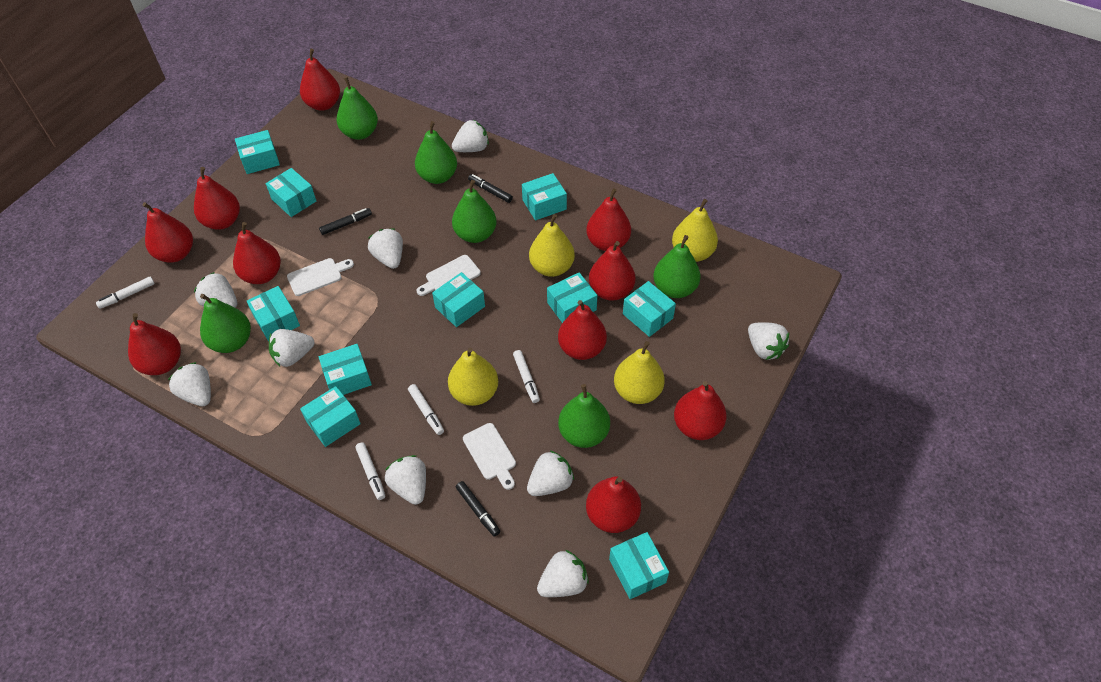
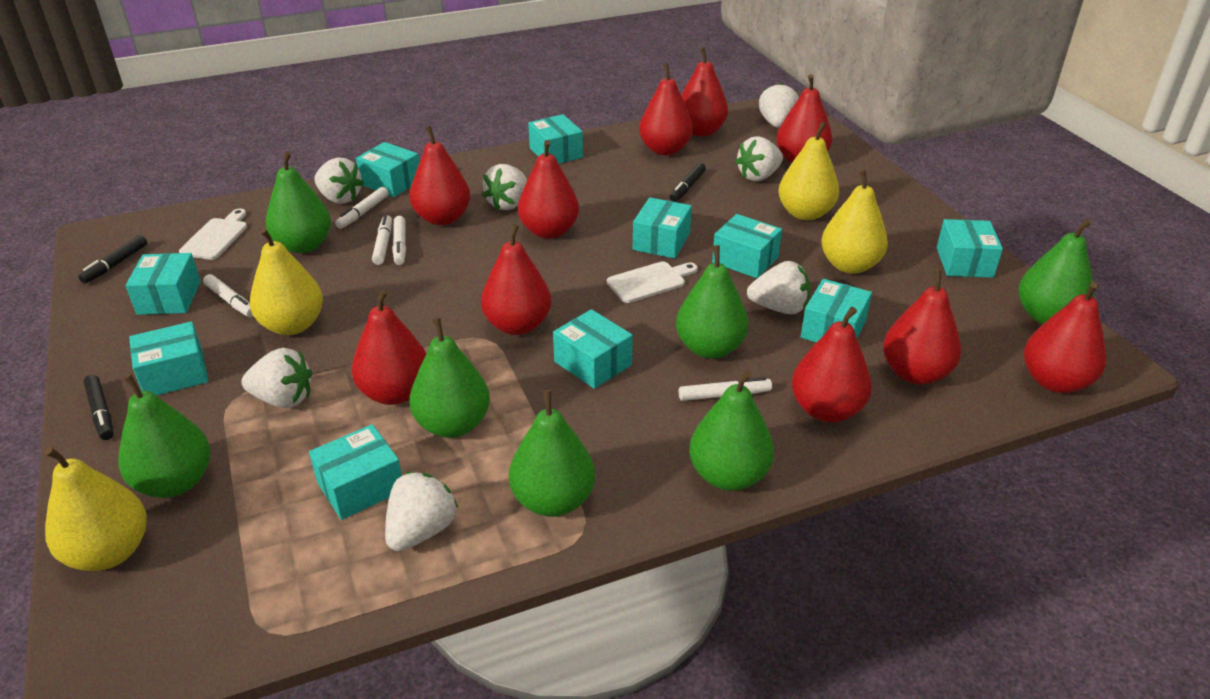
green pear: 6 -> 7
white cutting board: 3 -> 2
white marker: 4 -> 5
white strawberry: 9 -> 7

